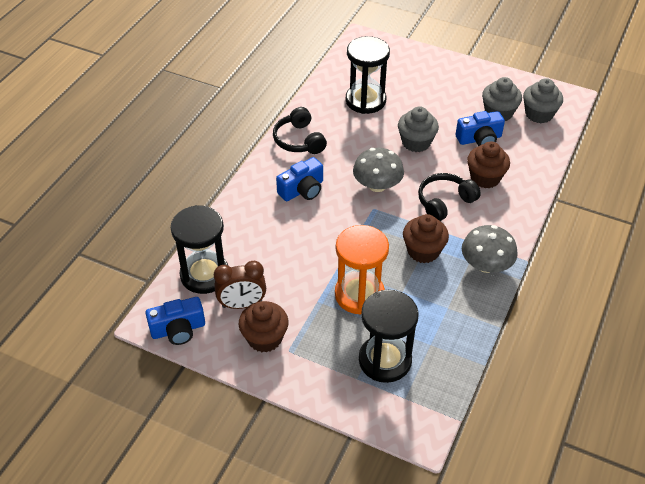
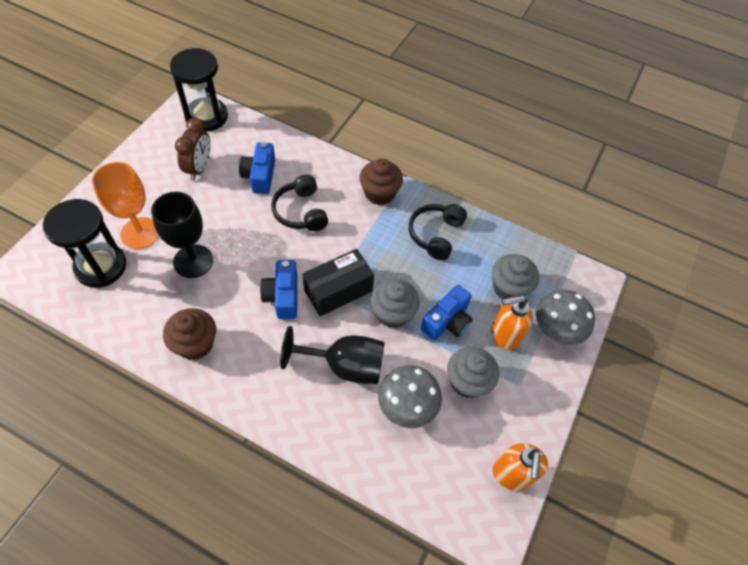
black box: 0 -> 1
black goblet: 0 -> 2
black hourglass: 3 -> 2
brown cupcake: 3 -> 2
orange goblet: 0 -> 1
orange hourglass: 1 -> 0
orange soap dispenser: 0 -> 2

